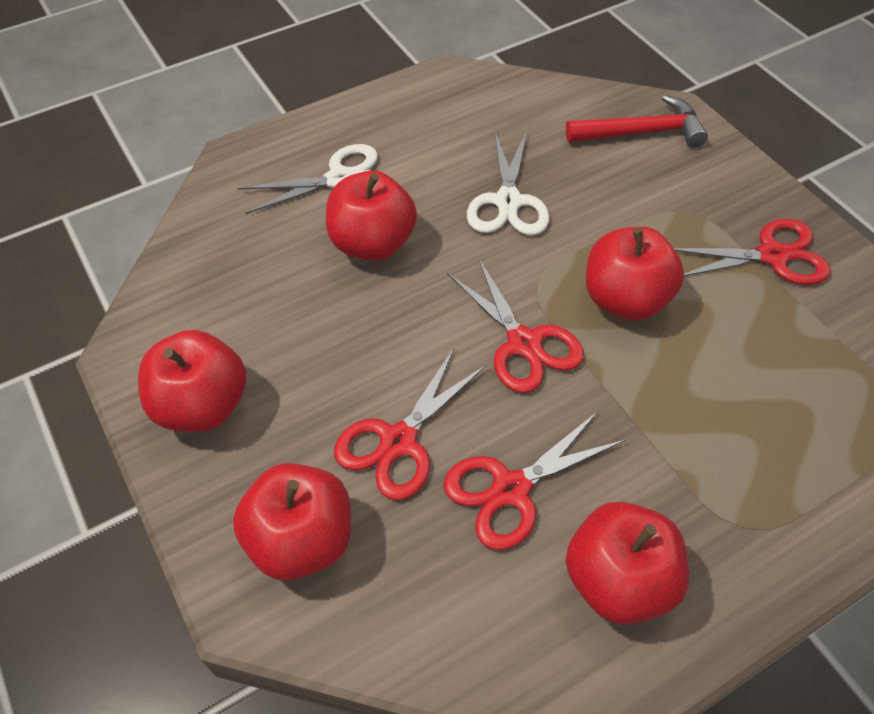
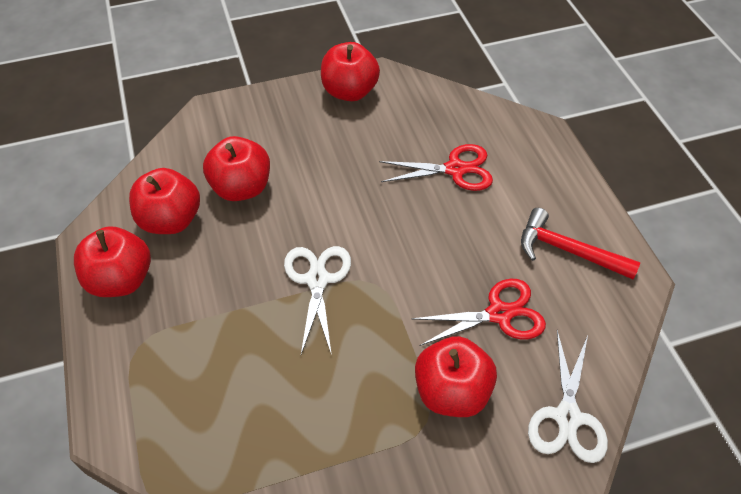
red scissors: 4 -> 2

